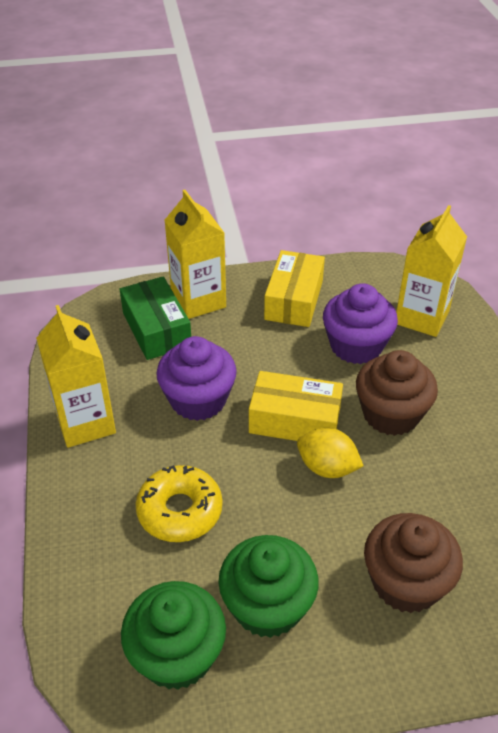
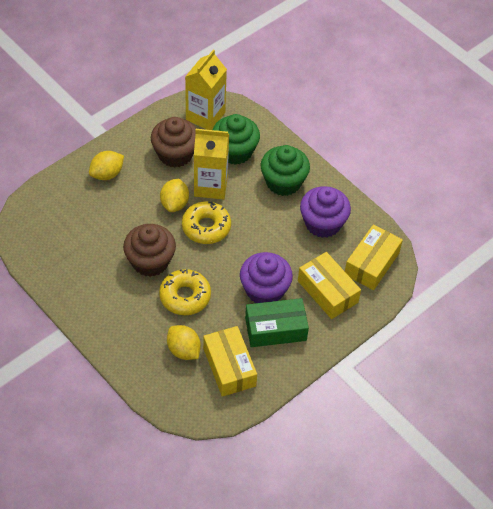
yellow box: 2 -> 3
yellow carton: 3 -> 2
yellow donut: 1 -> 2
yellow lemon: 1 -> 3

